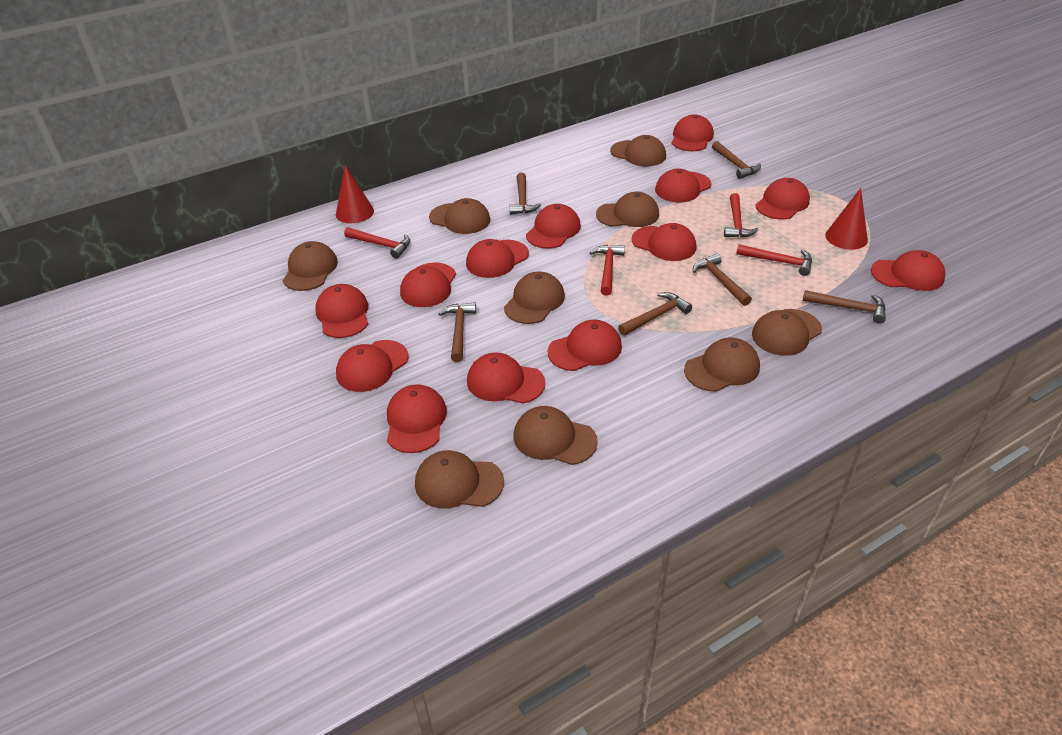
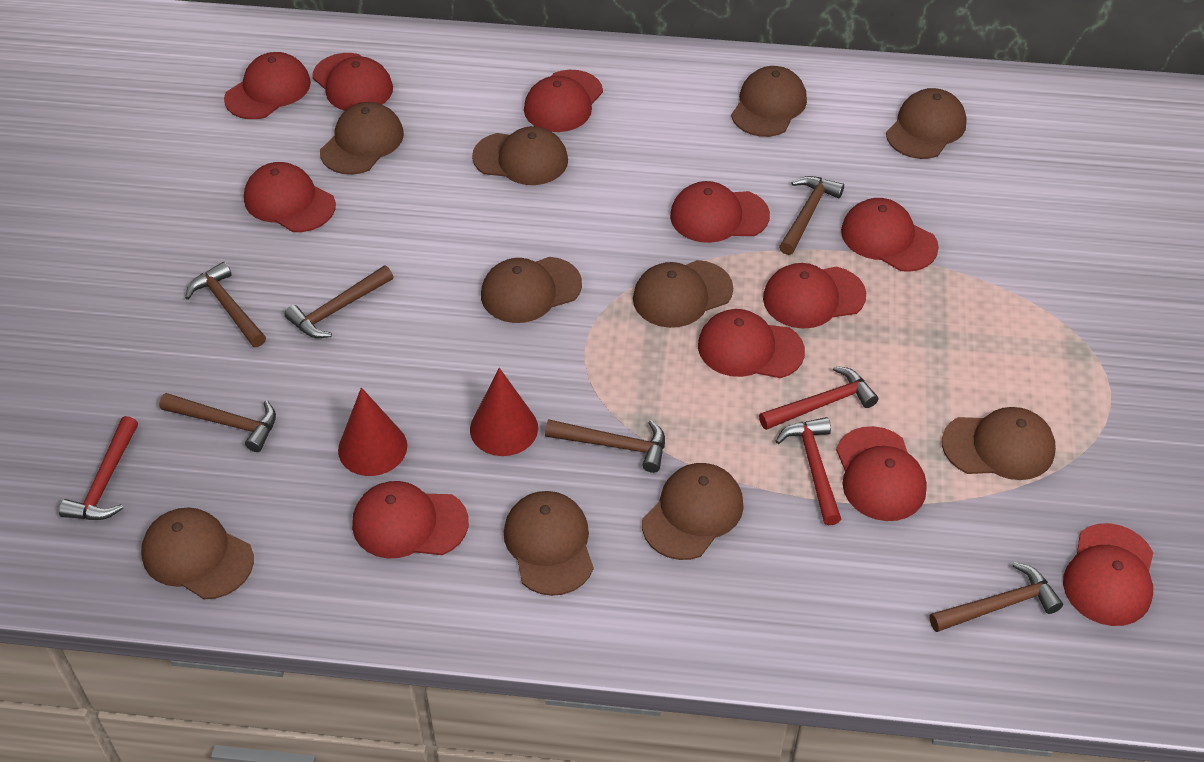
brown cap: 9 -> 10
red cap: 13 -> 11
red hammer: 4 -> 3

